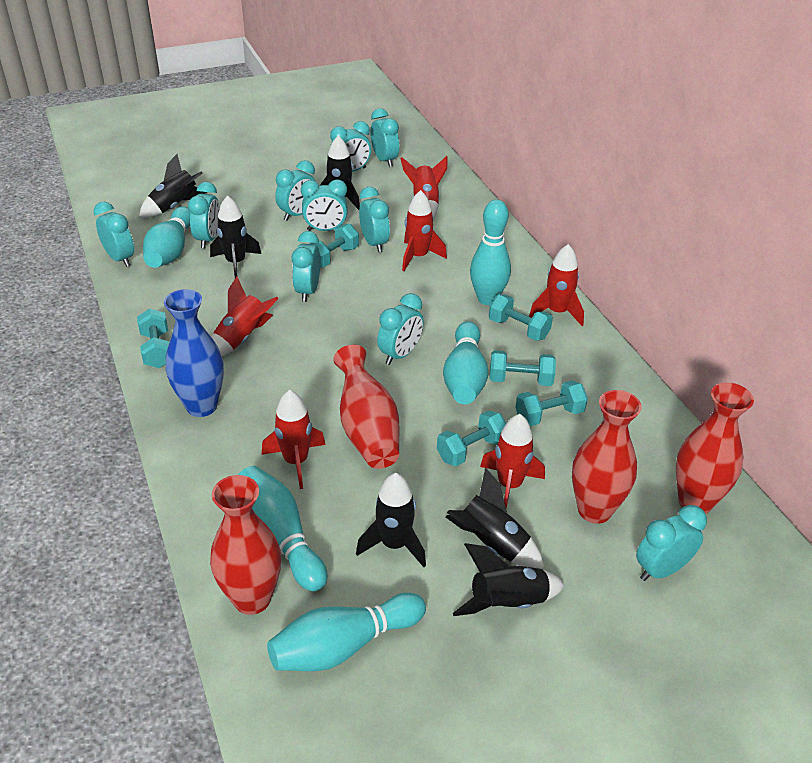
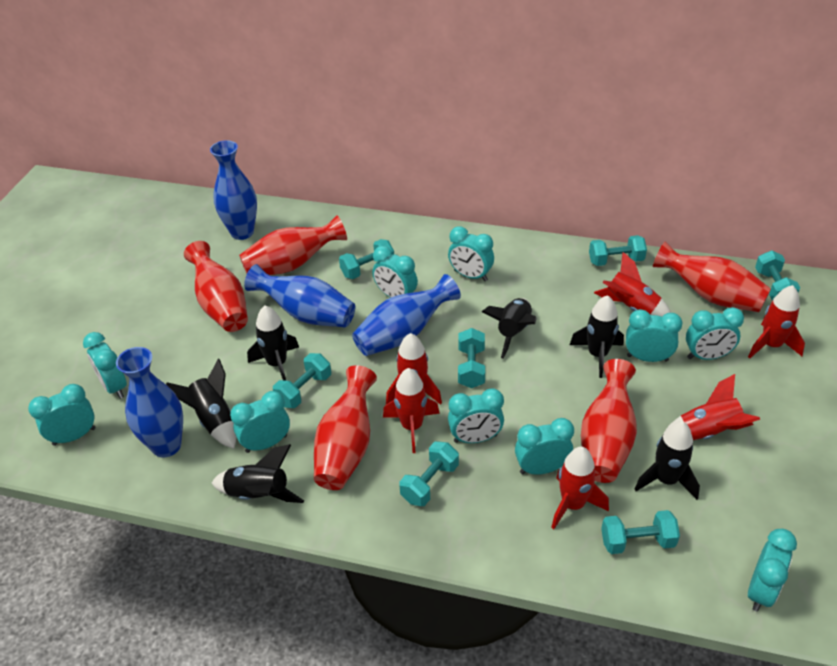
blue vase: 1 -> 4
red vase: 4 -> 5
turquoise bowling pin: 5 -> 0
turquoise dumbbell: 6 -> 7

